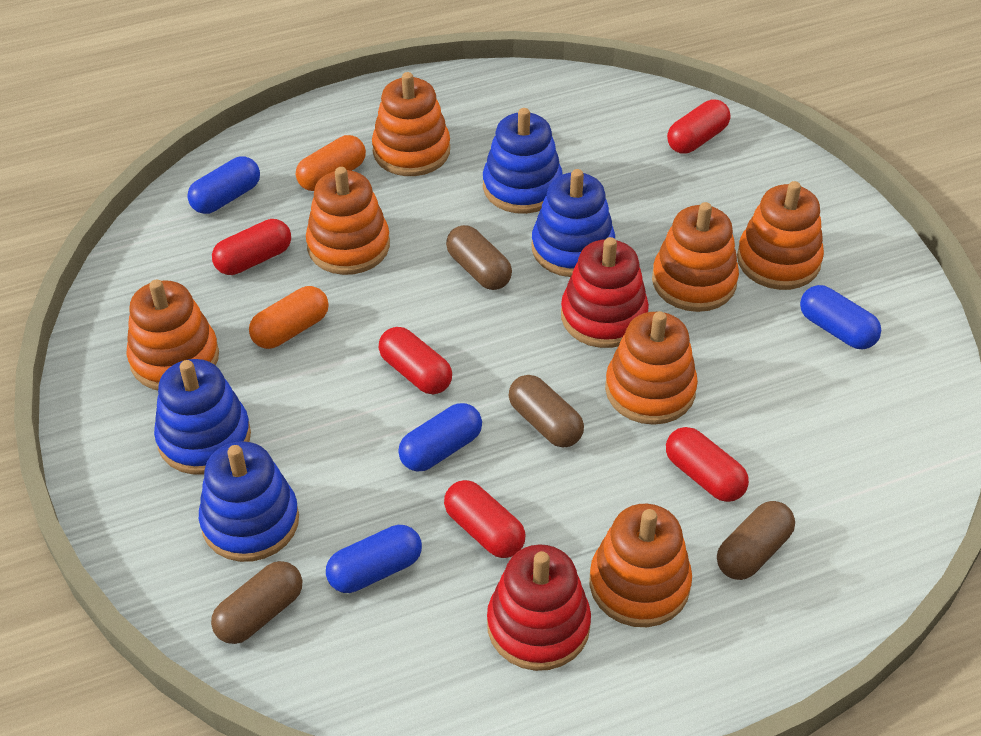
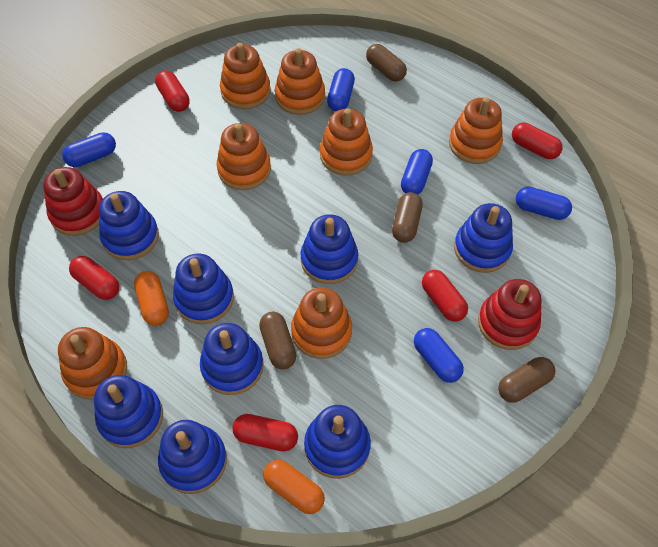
blue capsule: 4 -> 5
blue stacking toy: 4 -> 8

